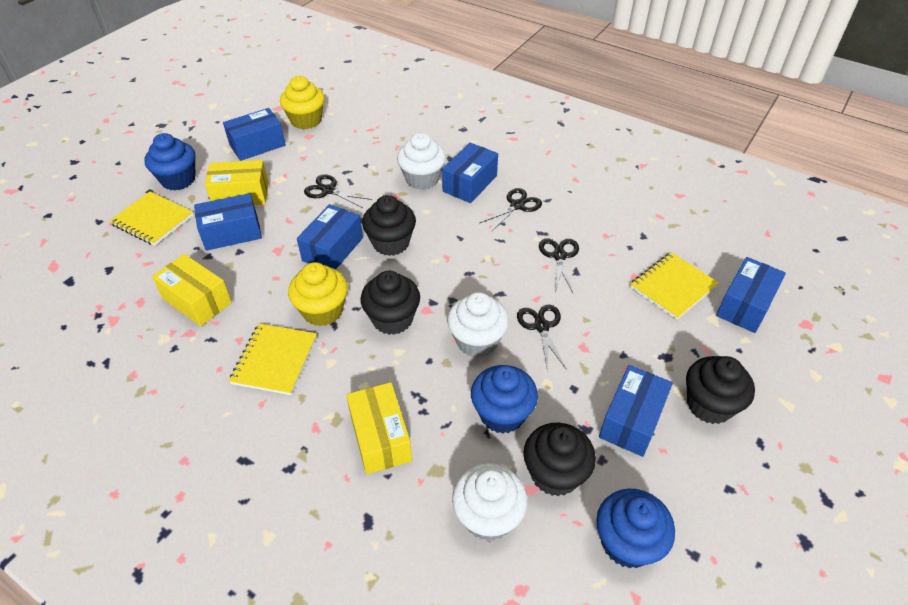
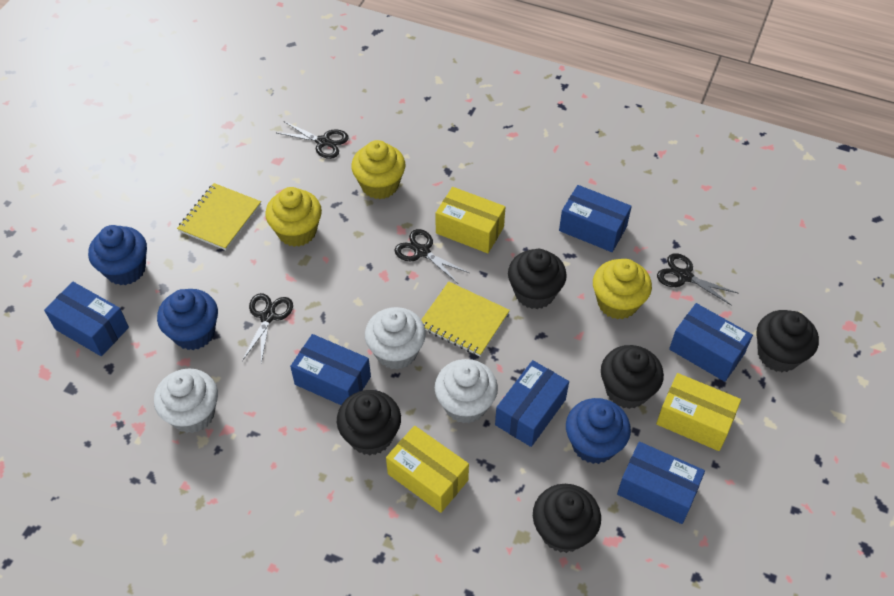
black cupcake: 4 -> 5
yellow cupcake: 2 -> 3
yellow notebook: 3 -> 2

